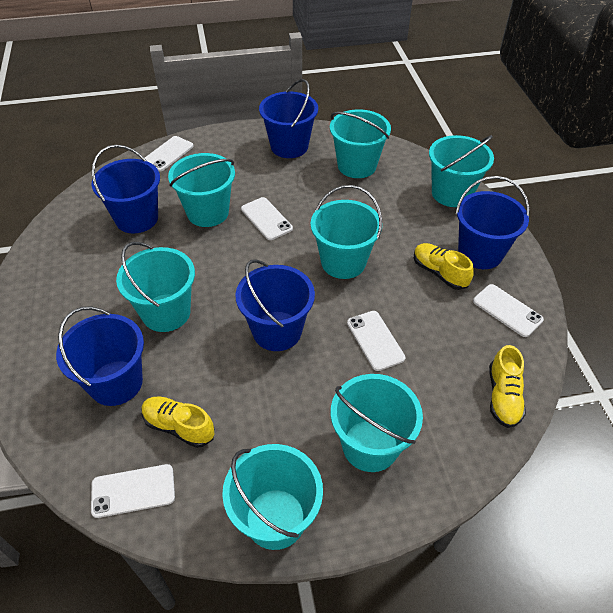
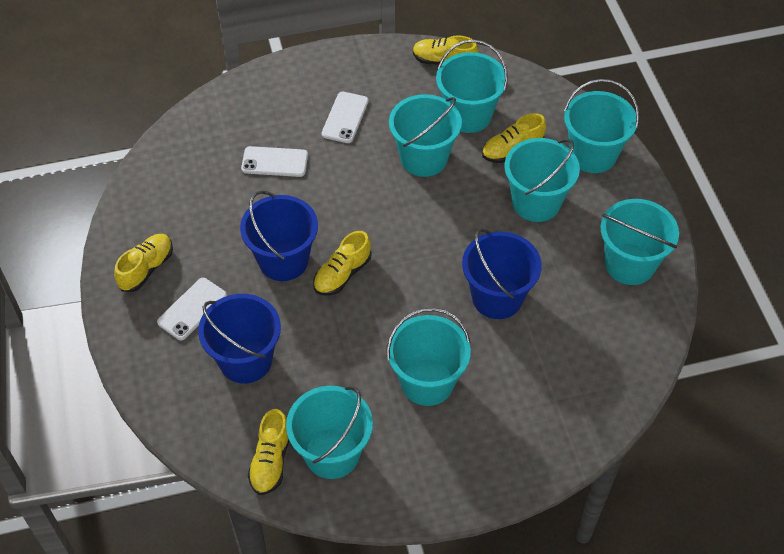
blue bucket: 5 -> 3
white phone: 5 -> 3
yellow shoe: 3 -> 5

